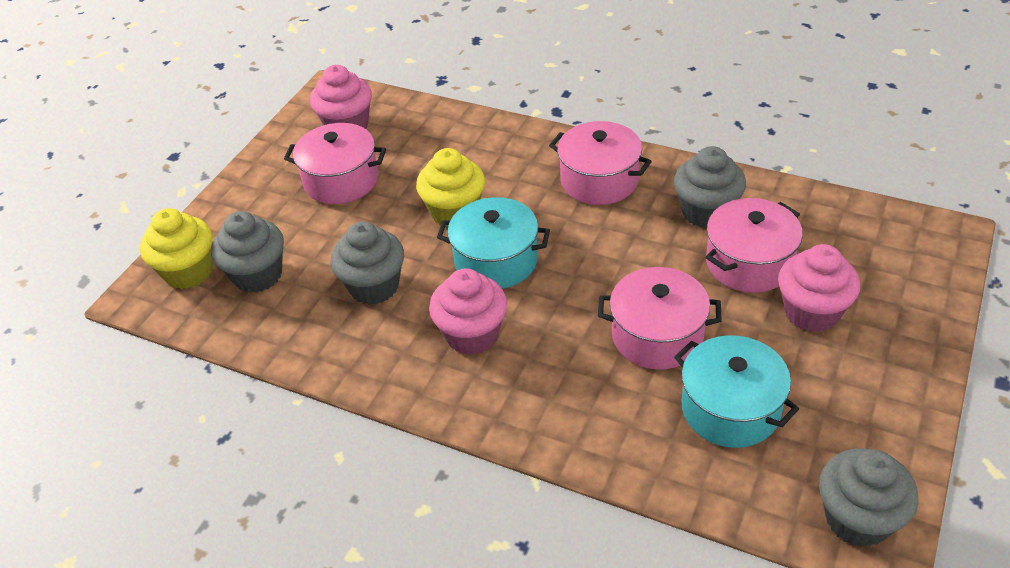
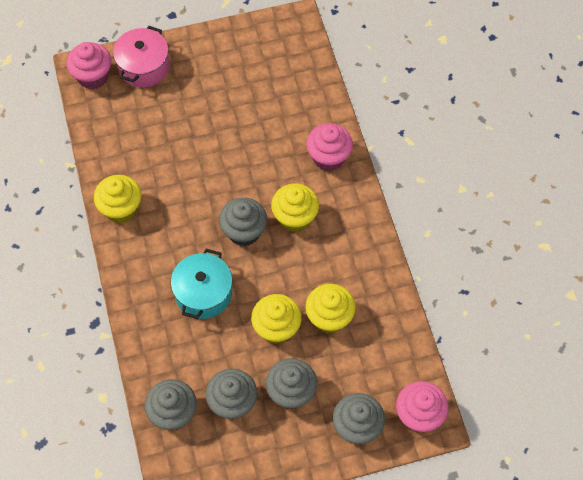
grey cupcake: 4 -> 5
pink pot: 4 -> 1
turquoise pot: 2 -> 1
yellow cupcake: 2 -> 4

